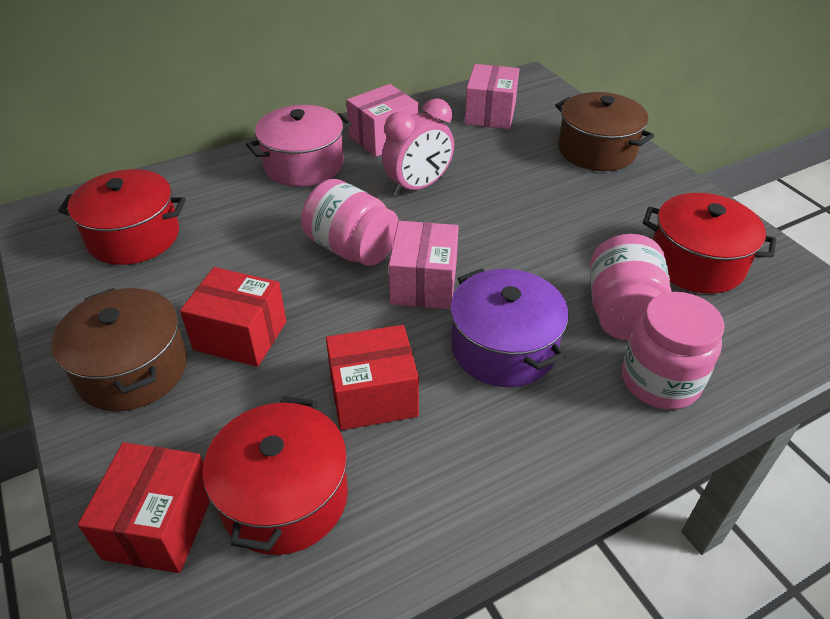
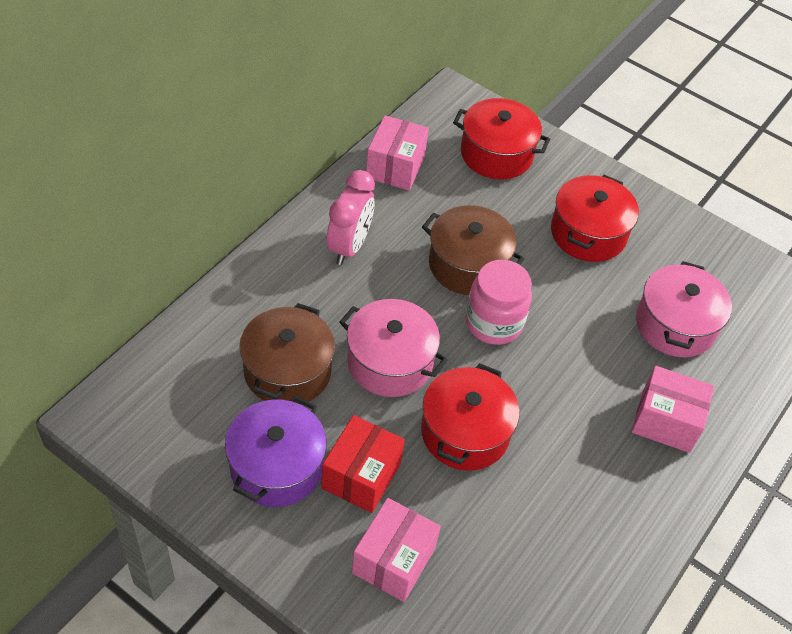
pink jar: 3 -> 1
pink pot: 1 -> 2
red box: 3 -> 1

